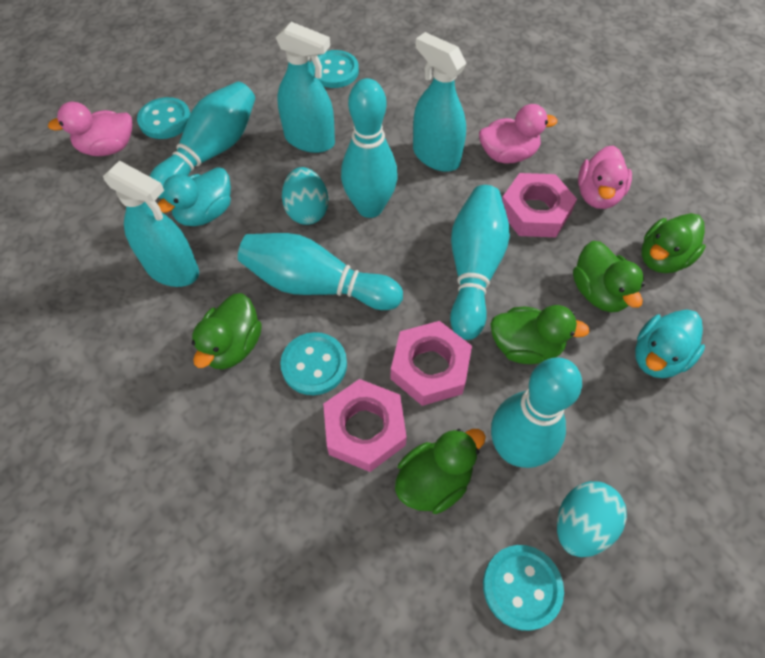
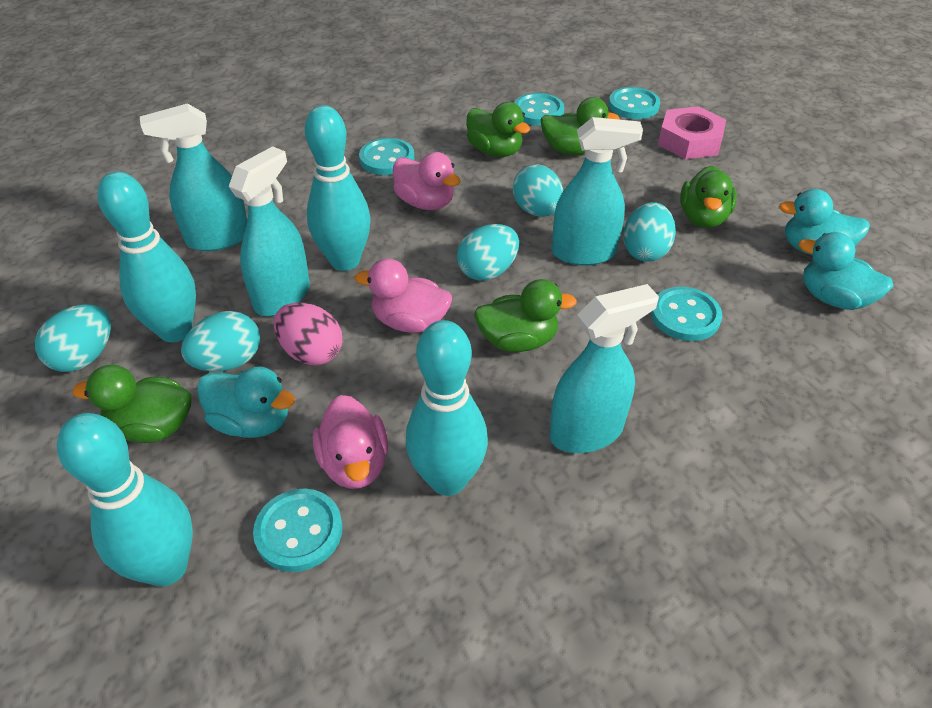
pink egg: 0 -> 1
pink nut: 3 -> 1
turquoise bowling pin: 5 -> 4
turquoise button: 4 -> 5
turquoise duck: 2 -> 3
turquoise egg: 2 -> 5
turquoise spray bottle: 3 -> 4

